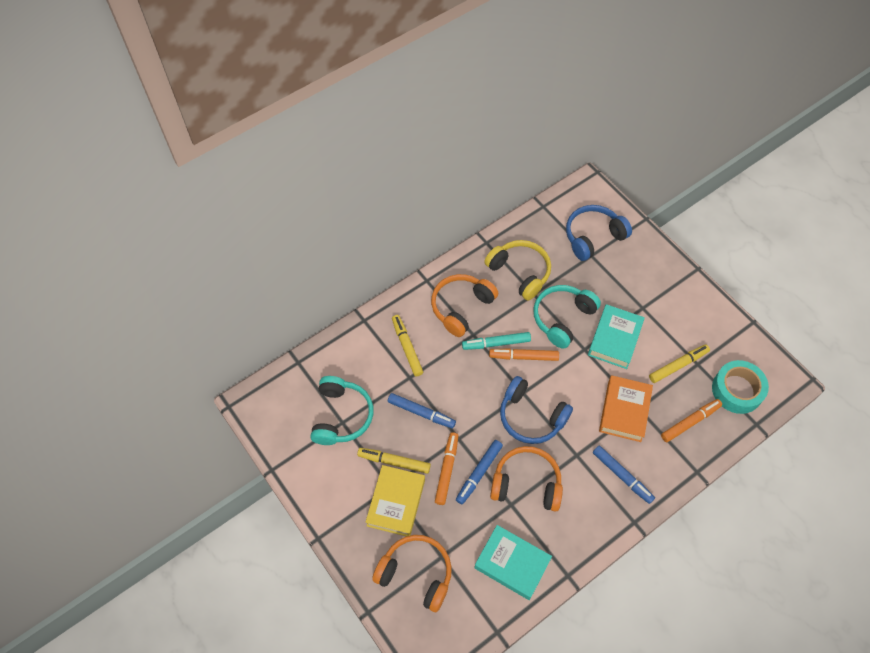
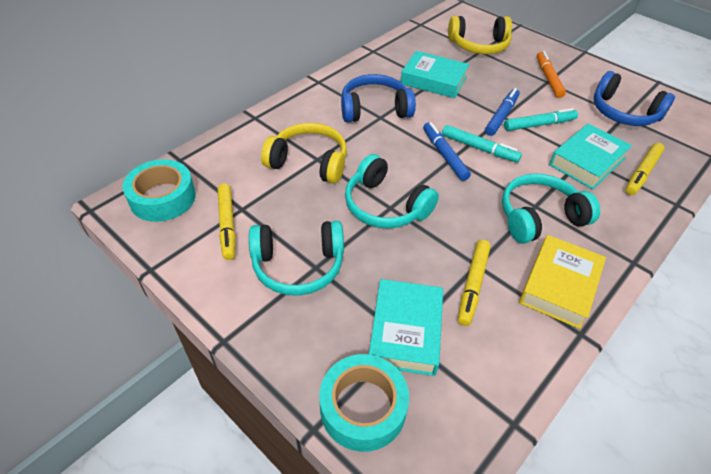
blue marker: 3 -> 2
orange book: 1 -> 0
orange headphones: 3 -> 0
orange marker: 3 -> 1
turquoise book: 2 -> 3
turquoise headphones: 2 -> 3
turquoise marker: 1 -> 2
turquoise tape: 1 -> 2
yellow headphones: 1 -> 2

